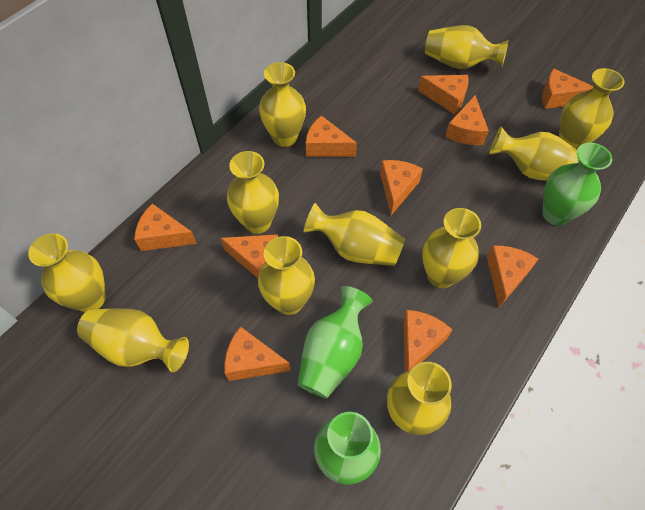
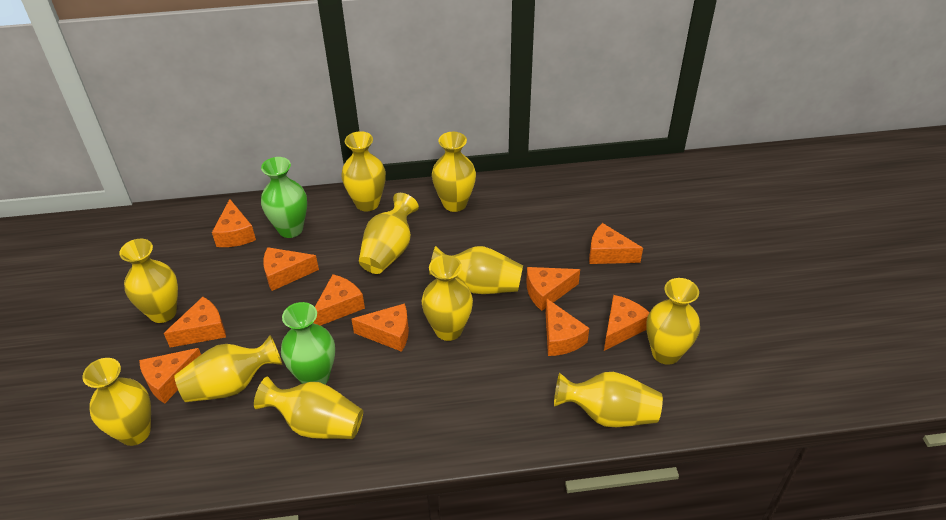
green vase: 3 -> 2

